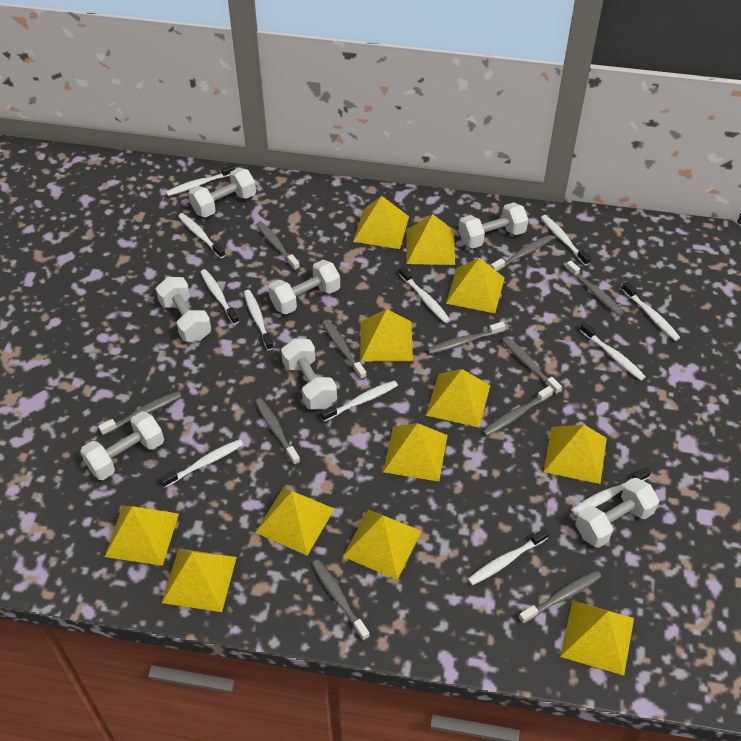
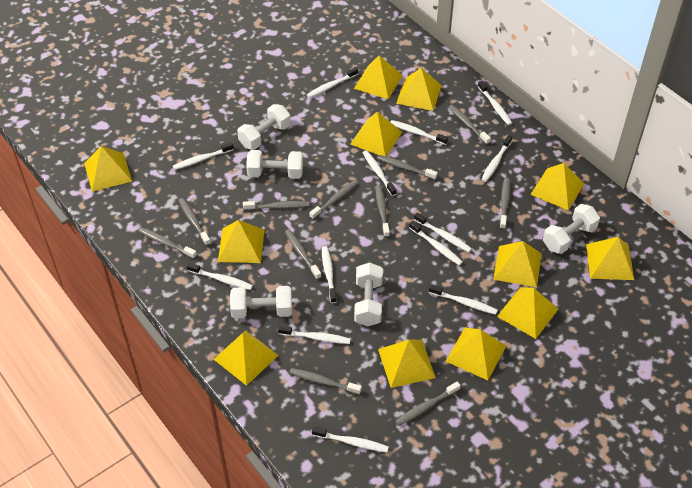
white dumbbell: 7 -> 5
white toothbrush: 12 -> 13

